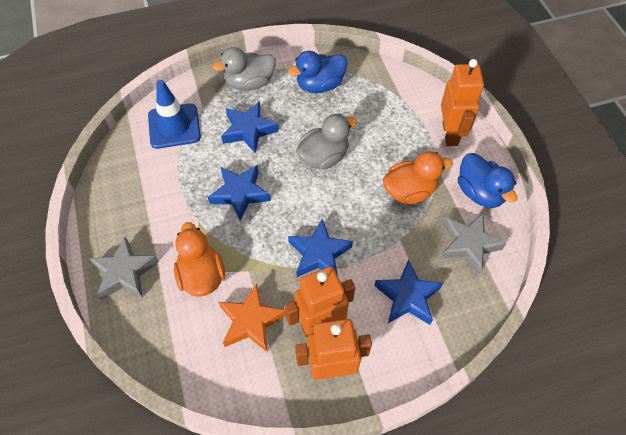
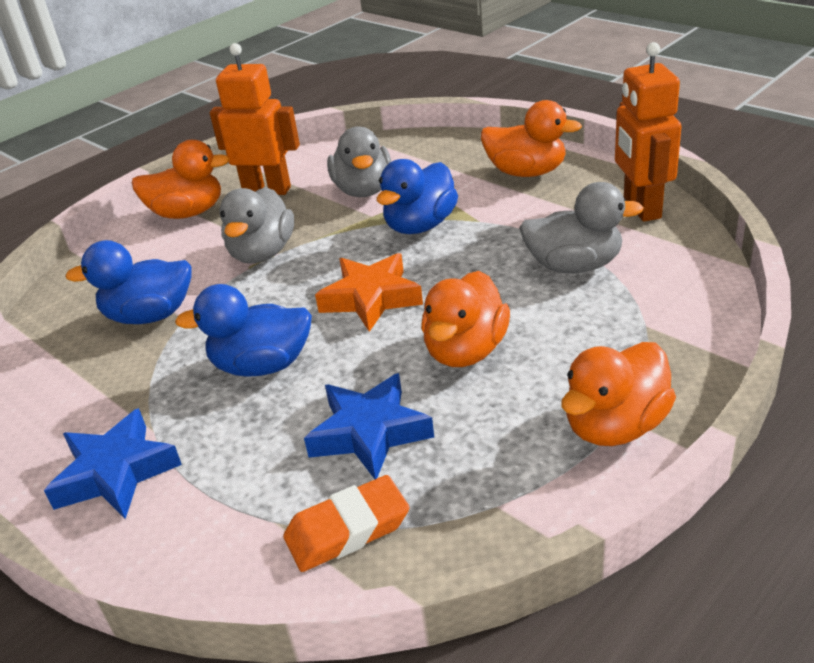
blue duck: 2 -> 3
blue star: 4 -> 2
blue traffic cone: 1 -> 0
grey duck: 2 -> 3
grey star: 2 -> 0
orange duck: 2 -> 4
orange eraser: 0 -> 1
orange robot: 3 -> 2

